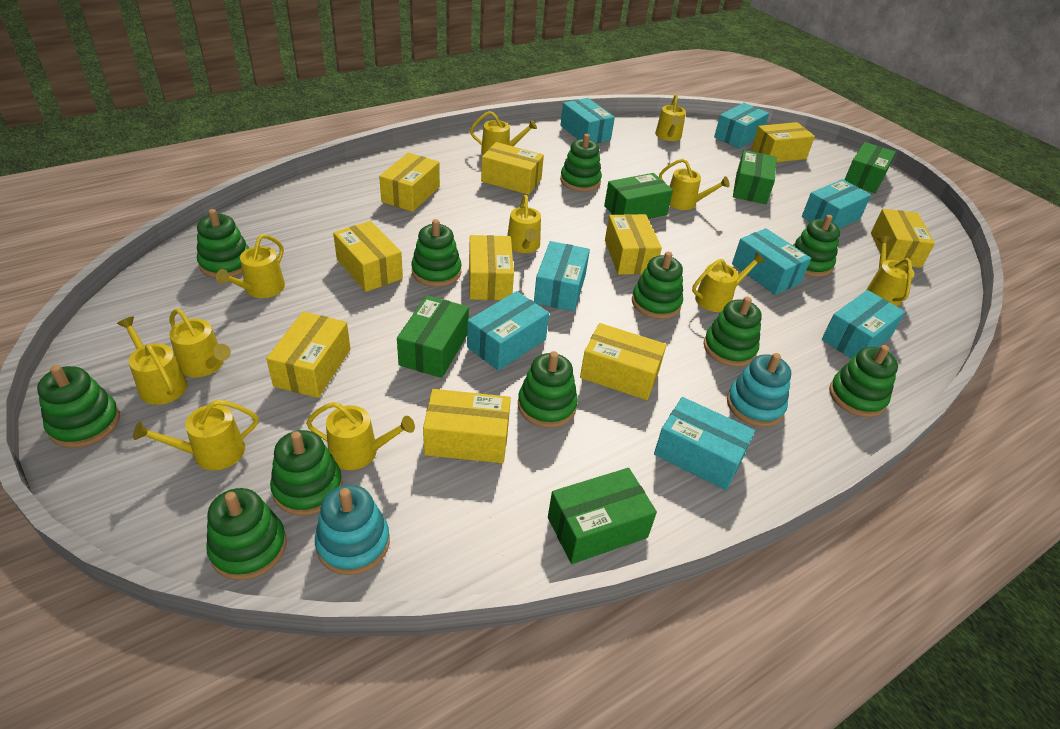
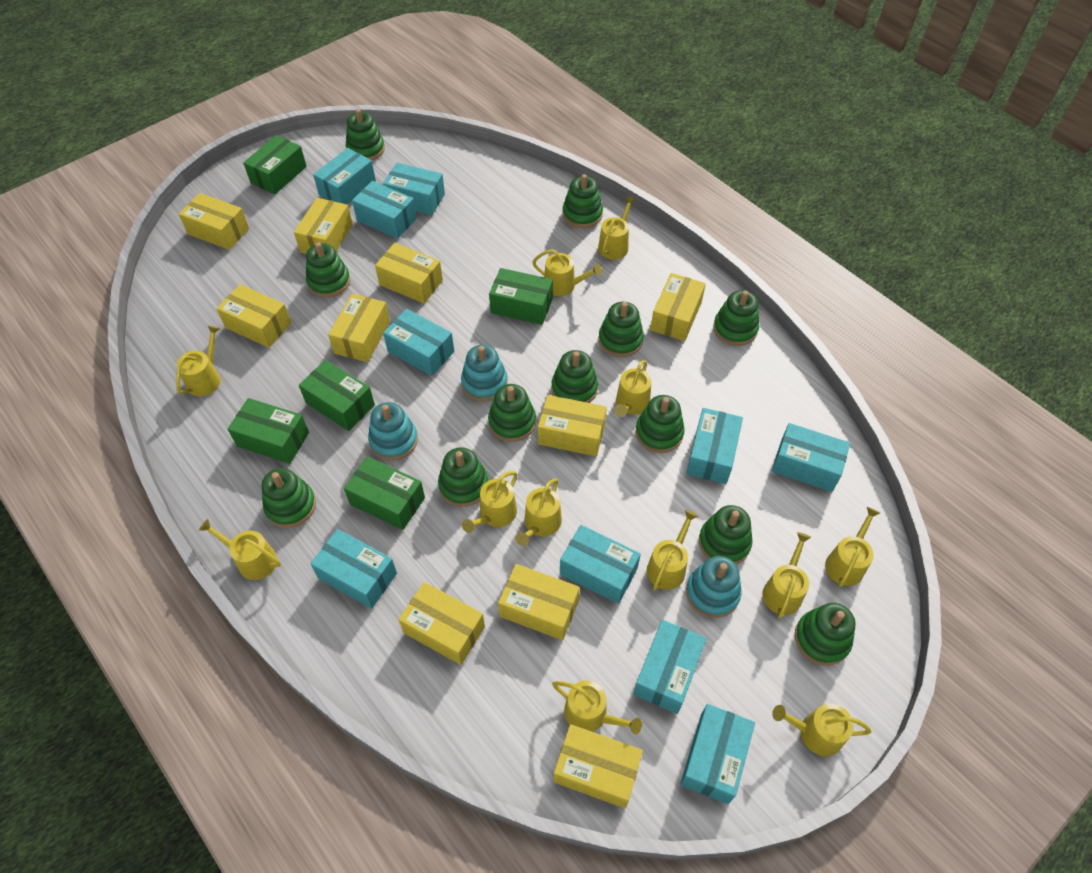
green stacking toy: 11 -> 12
turquoise box: 8 -> 10
turquoise stacking toy: 2 -> 3
yellow watering can: 11 -> 12

